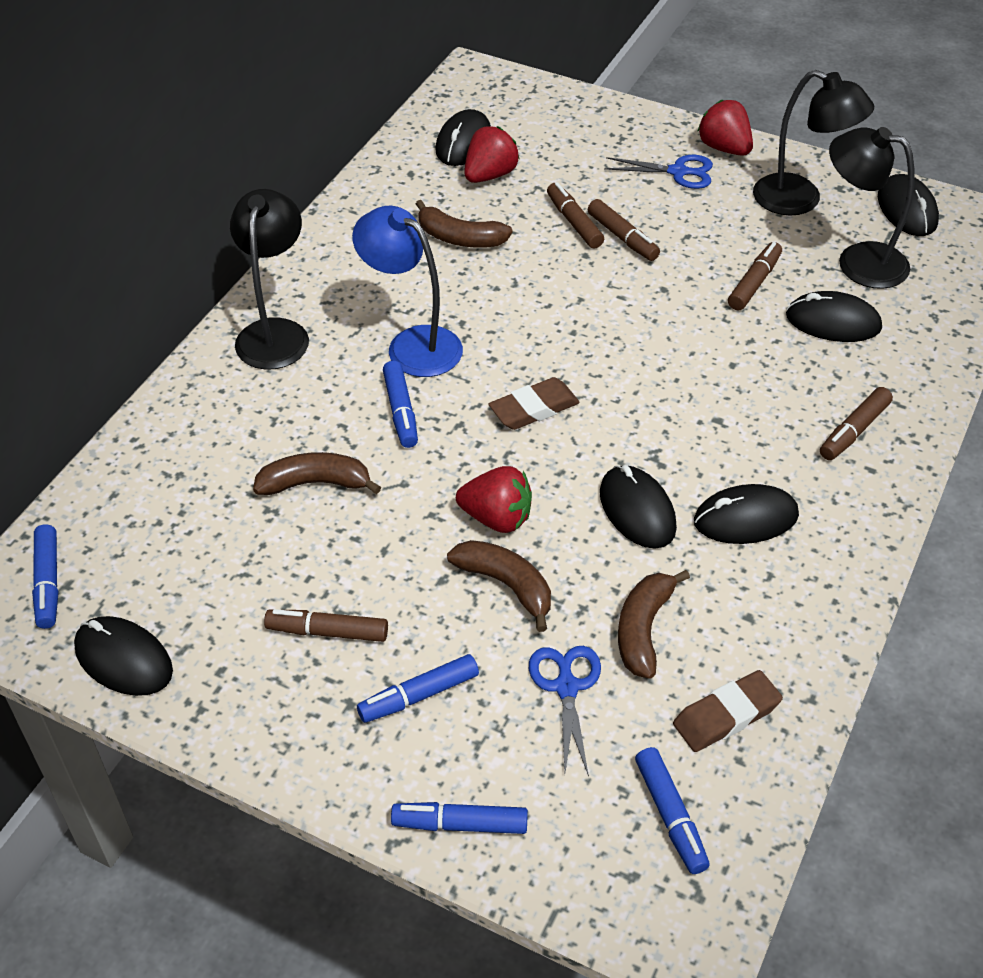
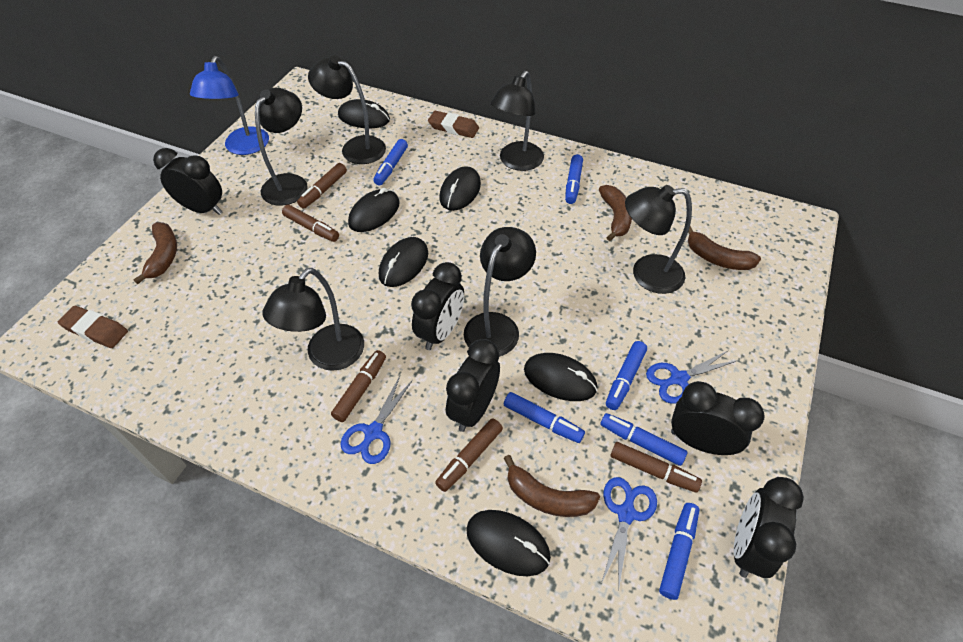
black clock: 0 -> 5
black lamp: 3 -> 6
blue marker: 5 -> 6
blue scissors: 2 -> 3
red strawberry: 3 -> 0

